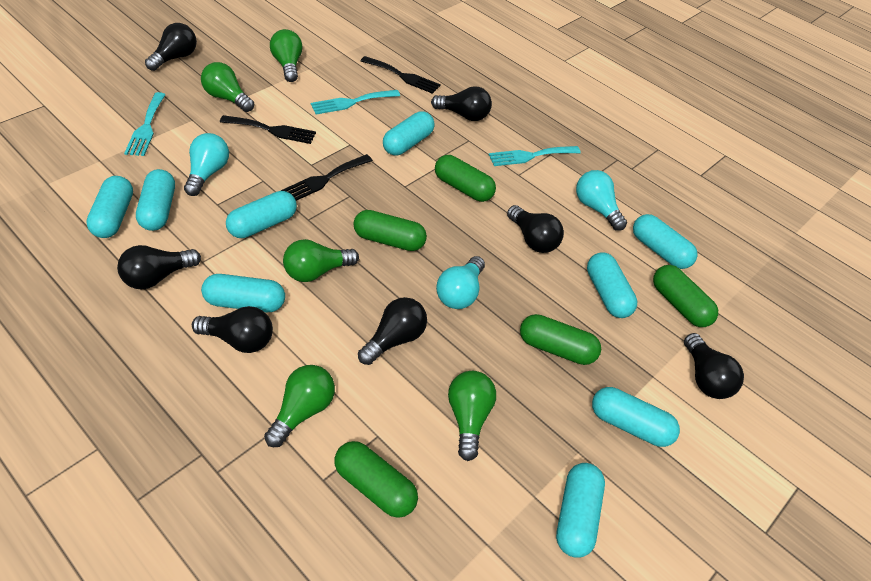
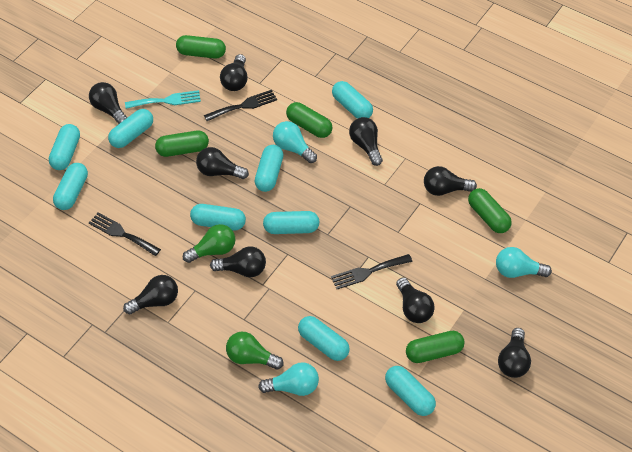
black light bulb: 7 -> 9
green light bulb: 5 -> 2
turquoise fork: 3 -> 1

